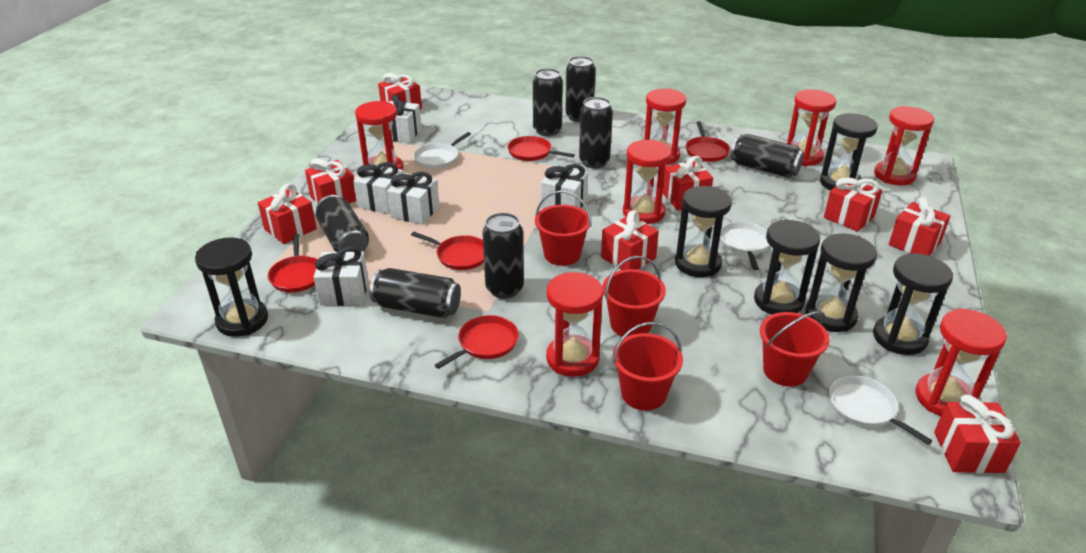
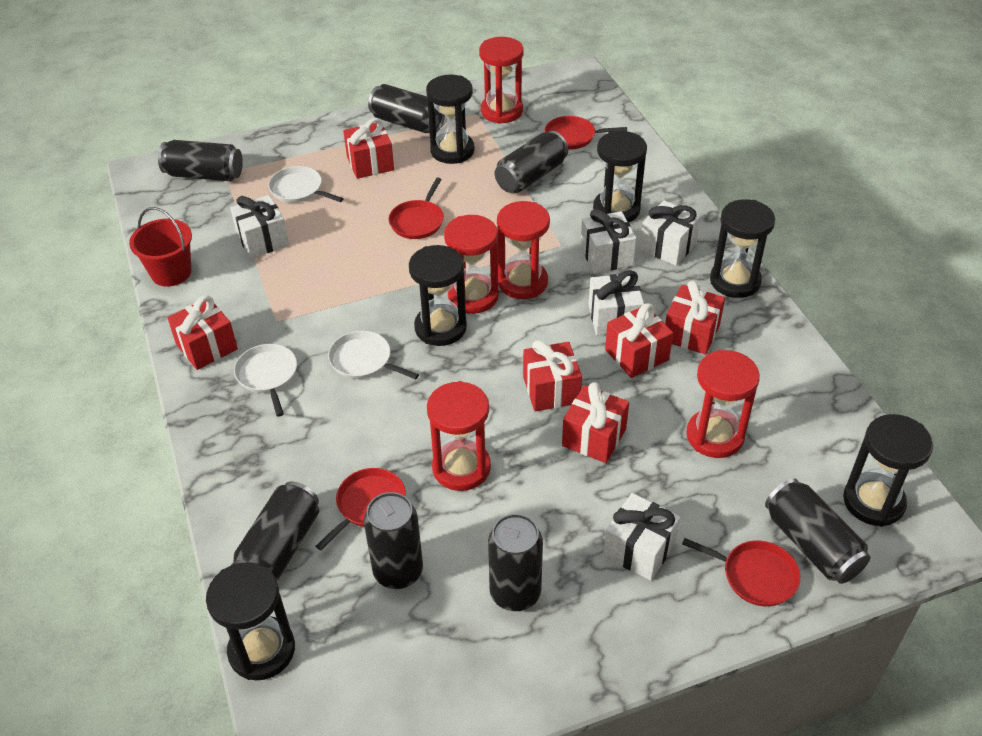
red bucket: 4 -> 1
red gift: 8 -> 6
red hourglass: 7 -> 5
red pan: 5 -> 4

